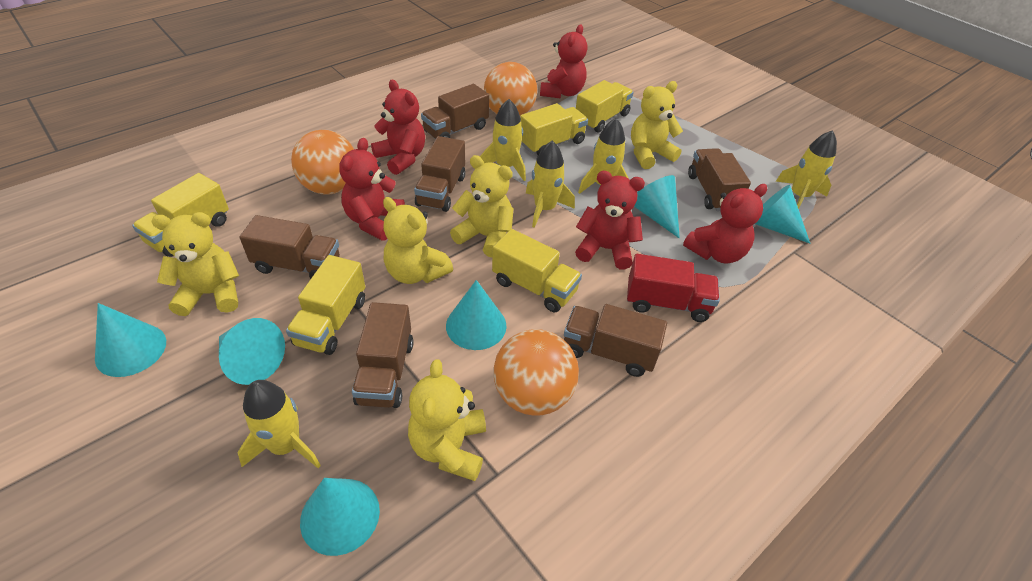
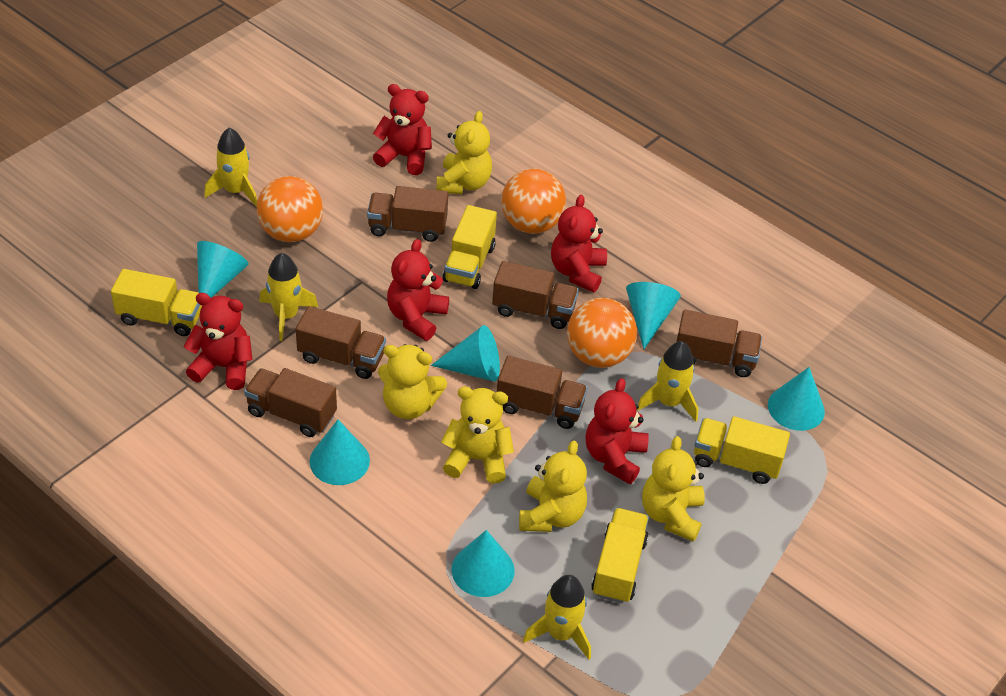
red truck: 1 -> 0
yellow rocket: 5 -> 4
yellow truck: 5 -> 4

